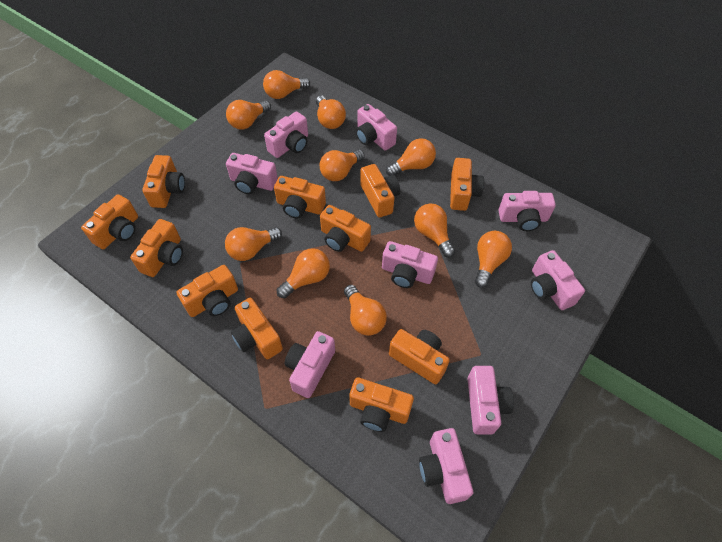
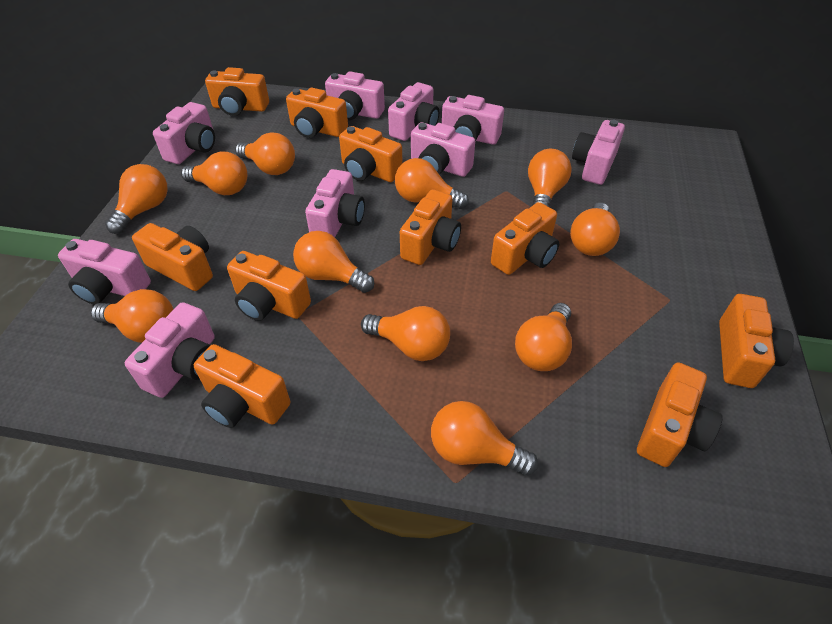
orange camera: 11 -> 10
orange light bulb: 10 -> 11

